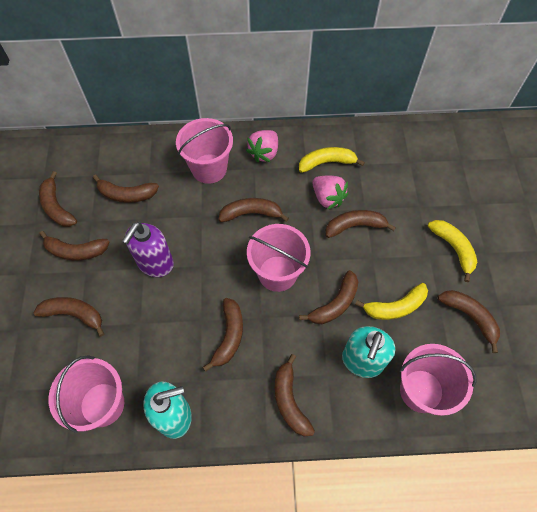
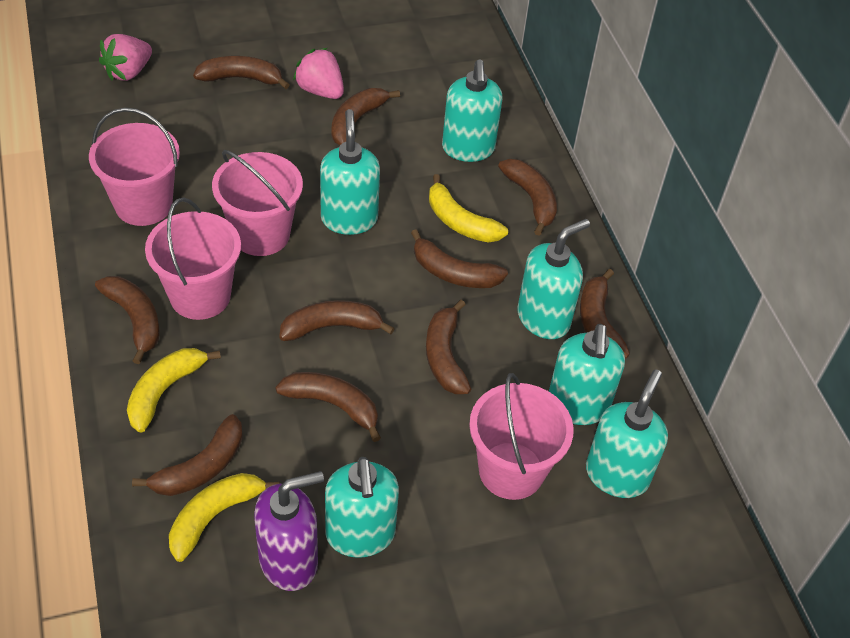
turquoise soap dispenser: 2 -> 6

